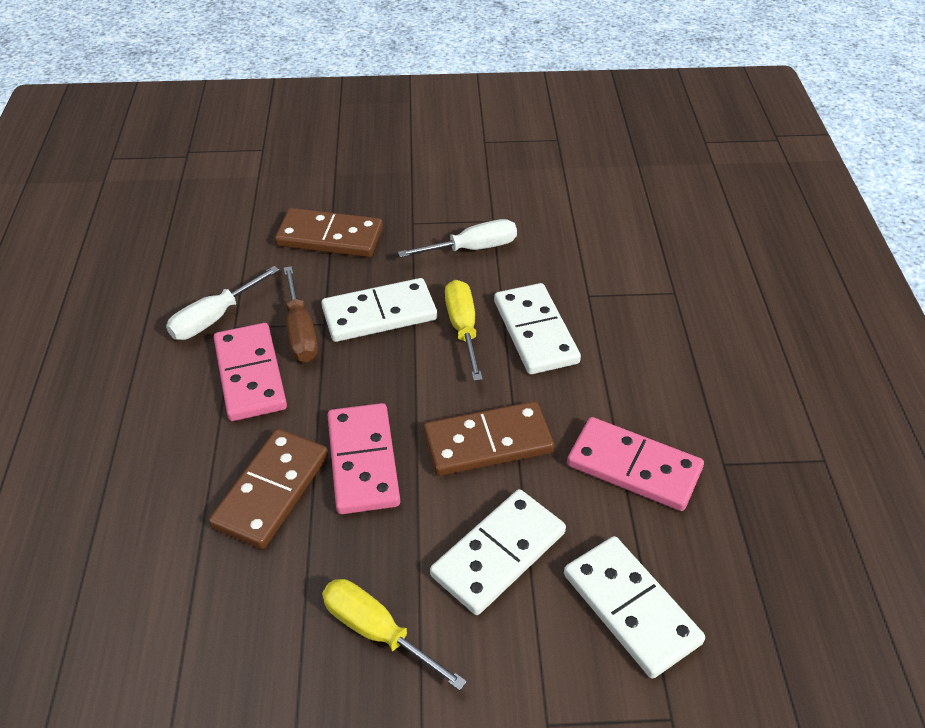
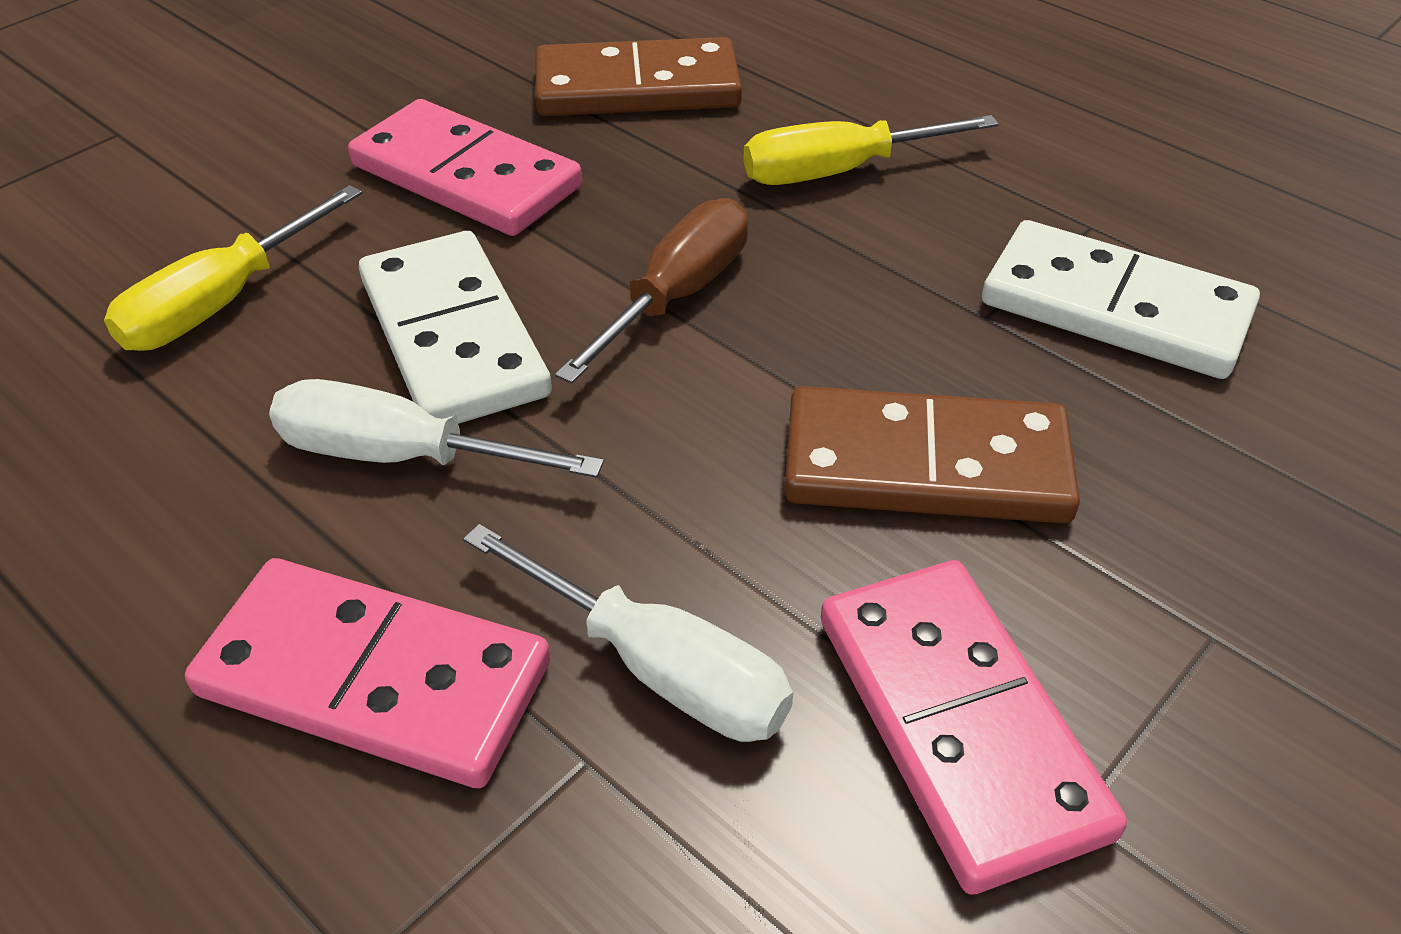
brown domino: 3 -> 2
white domino: 4 -> 2

